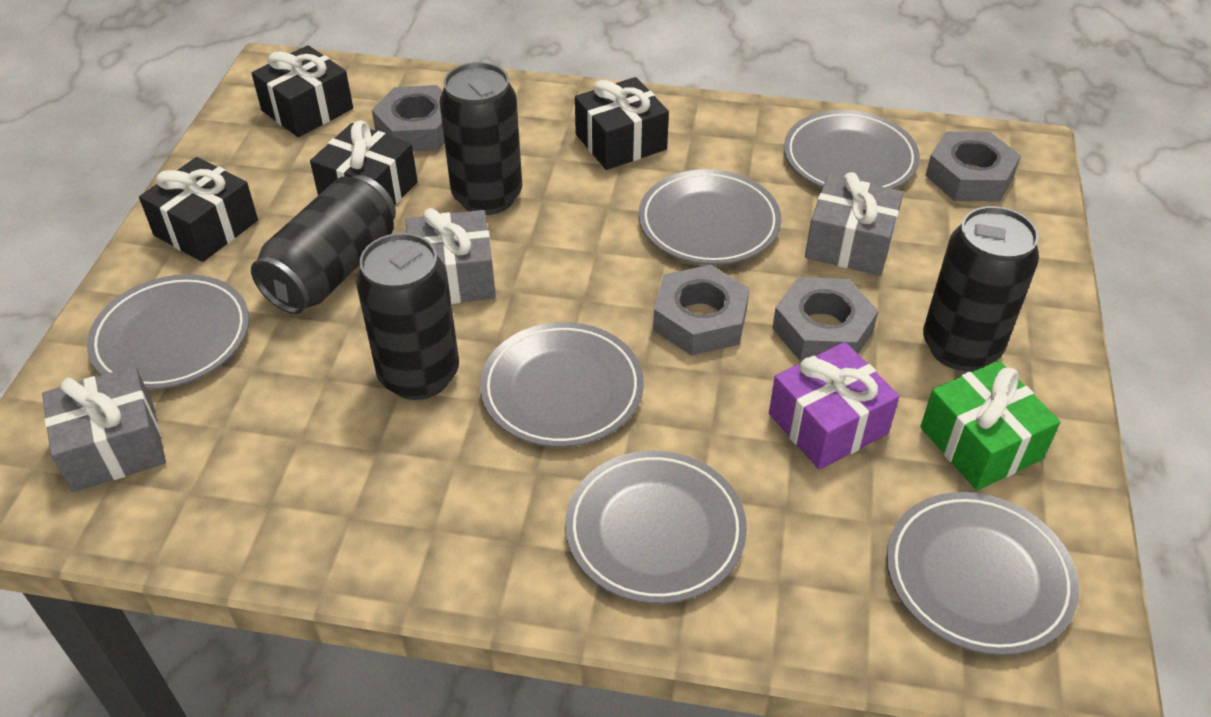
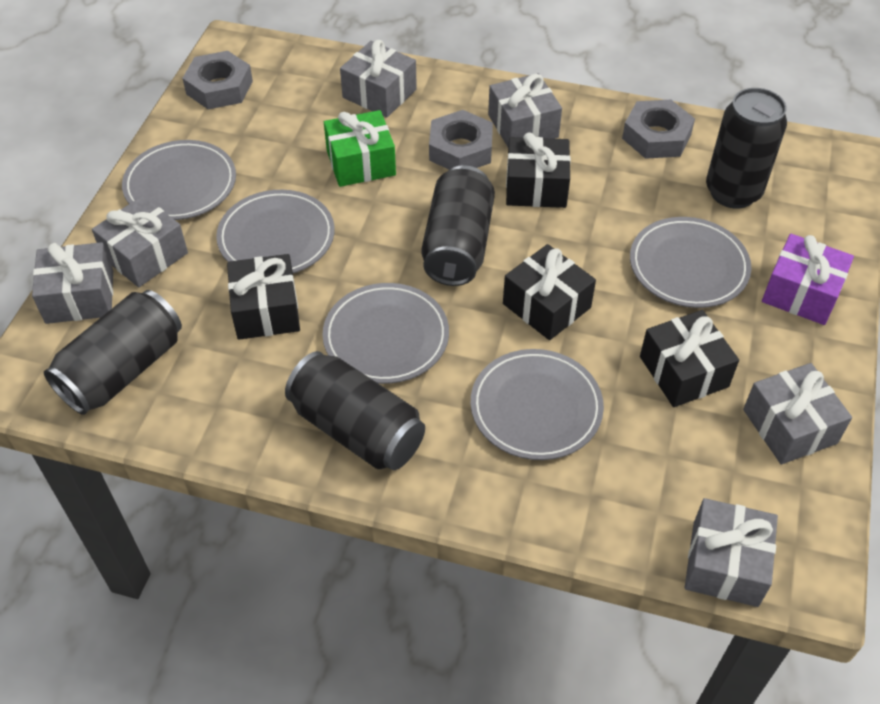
grey gift: 3 -> 6
grey nut: 4 -> 3
grey plate: 6 -> 5

